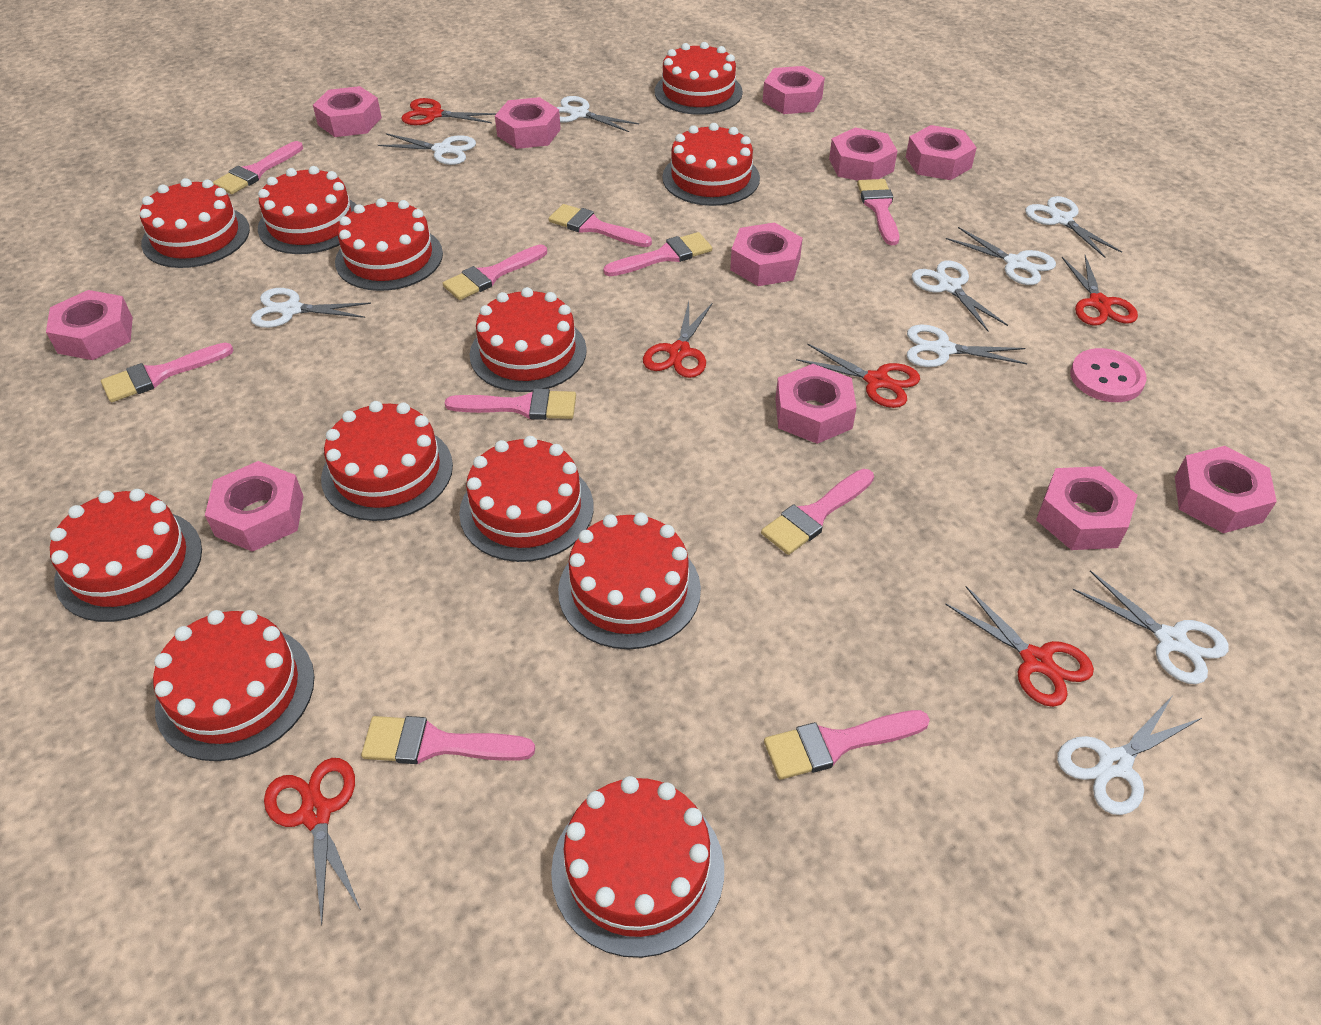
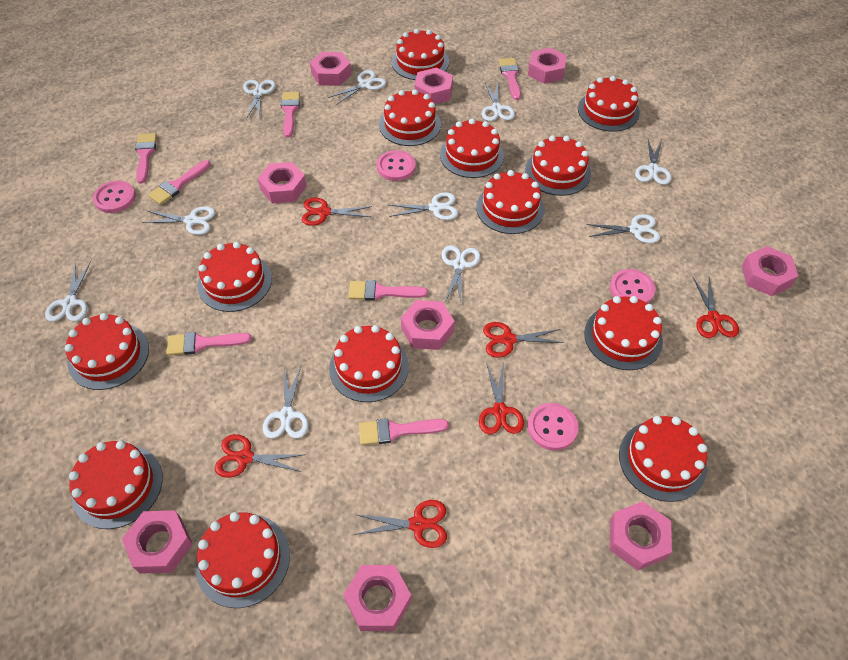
pink brush: 10 -> 7
pink button: 1 -> 4
pink nut: 11 -> 9
red cake: 12 -> 13
white scissors: 9 -> 10

